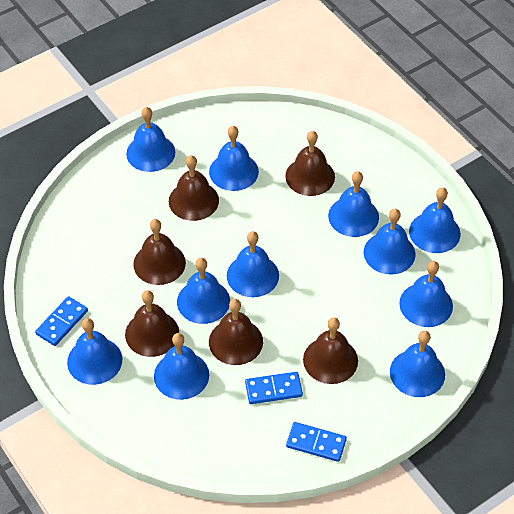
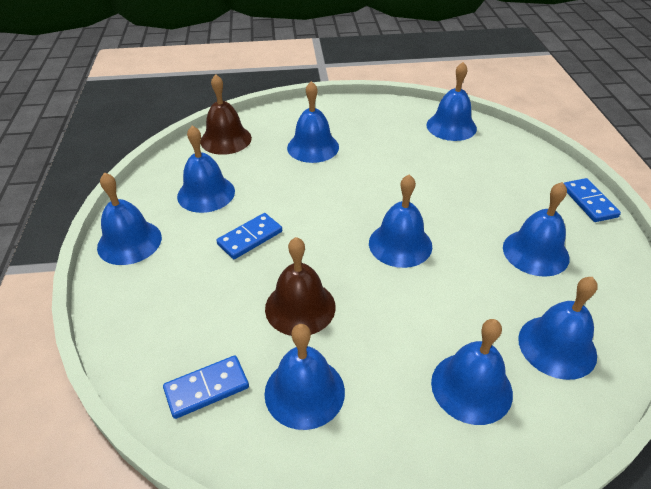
blue bell: 11 -> 9
brown bell: 6 -> 2

